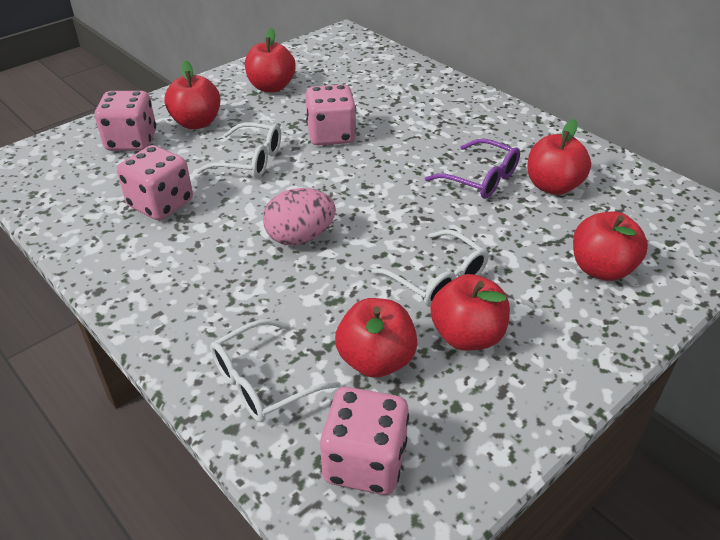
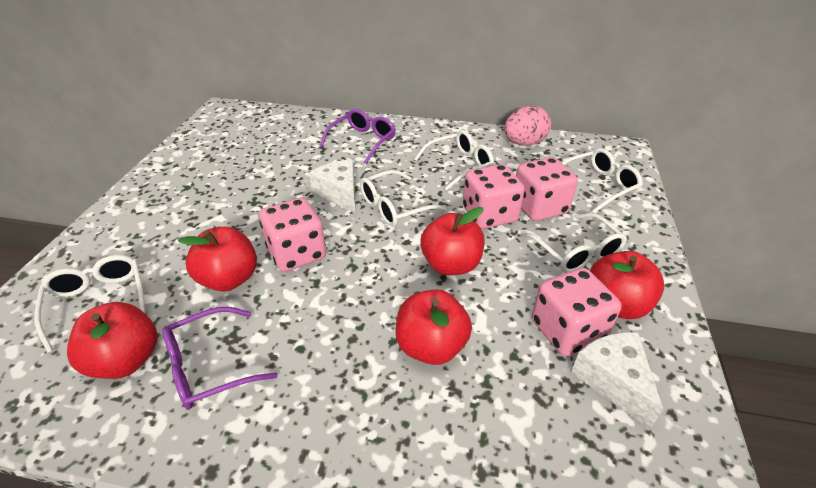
purple glasses: 1 -> 2
red apple: 6 -> 5
white cheese: 0 -> 2
white glasses: 3 -> 5

